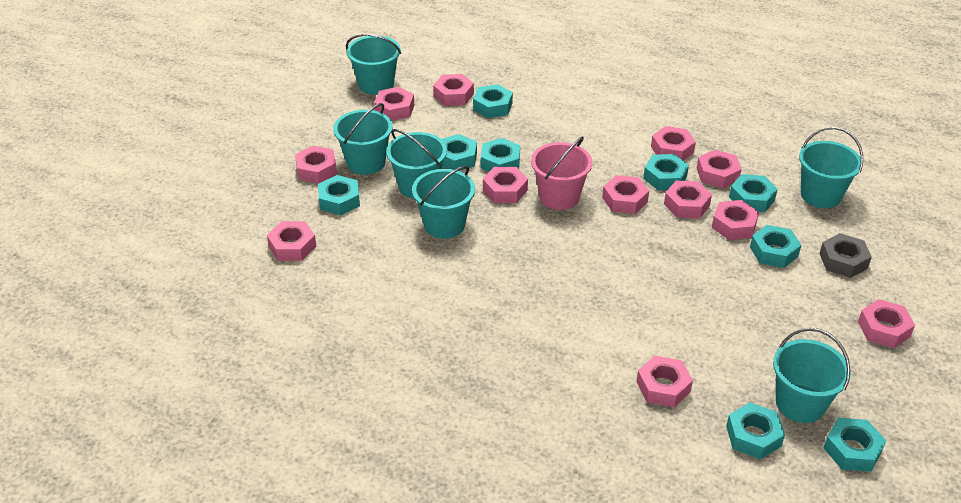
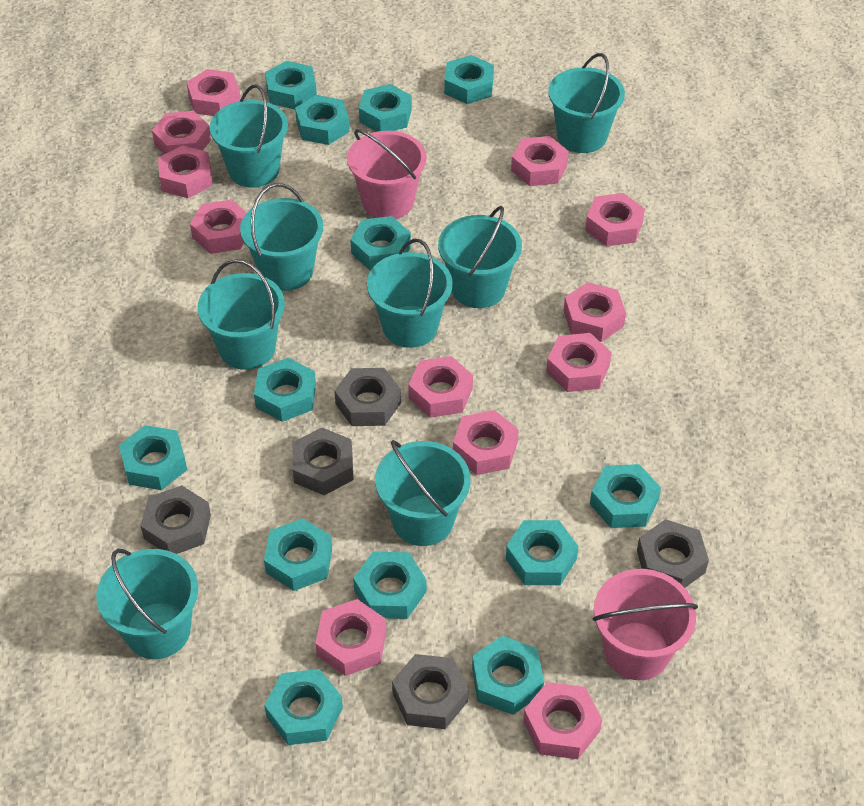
grey nut: 1 -> 5
pink bucket: 1 -> 2
turquoise bucket: 6 -> 8
turquoise nut: 9 -> 13

